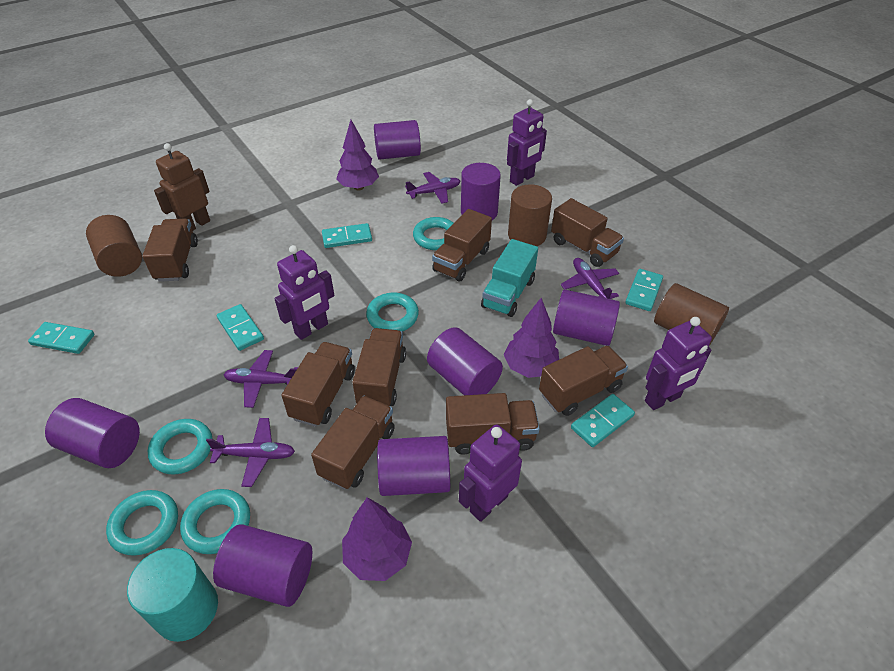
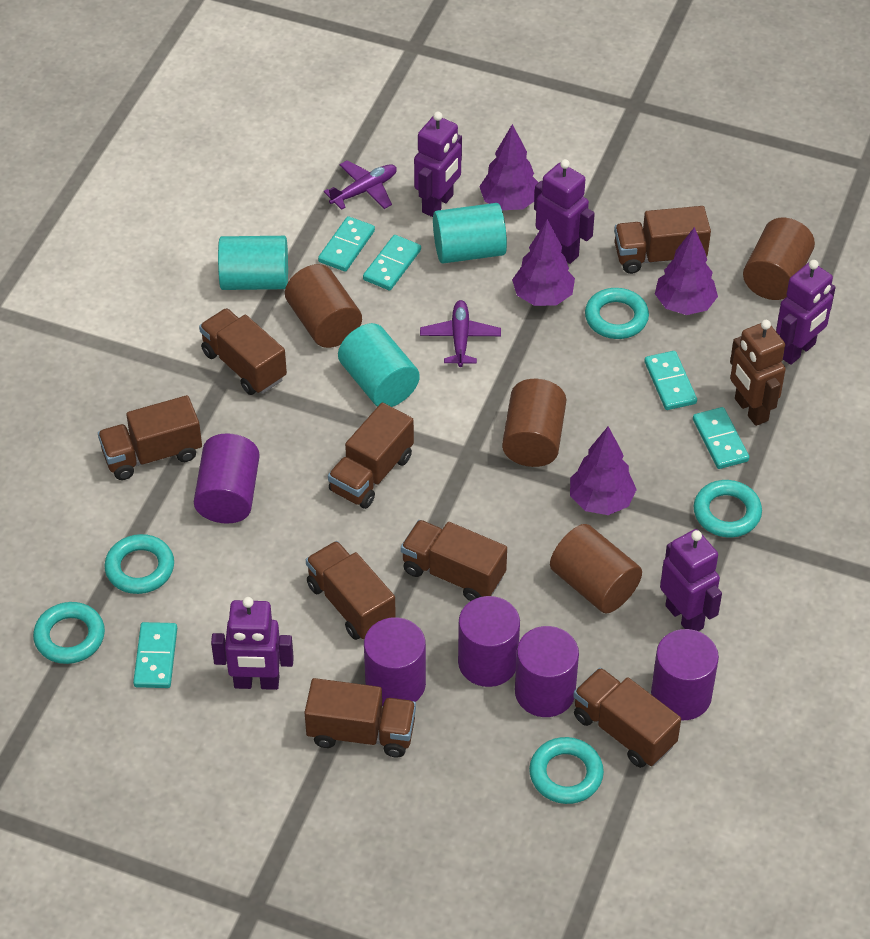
brown cylinder: 3 -> 4
purple cylinder: 7 -> 5
purple plane: 4 -> 2
purple robot: 4 -> 5
purple tree: 3 -> 4
turquoise cylinder: 1 -> 3
turquoise truck: 1 -> 0

